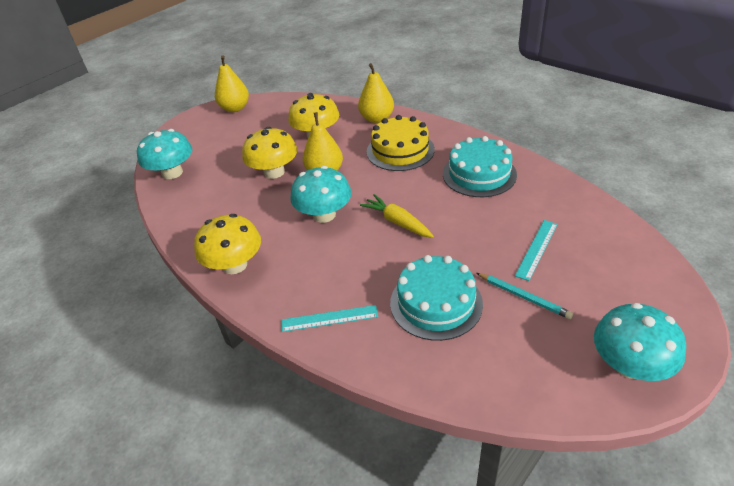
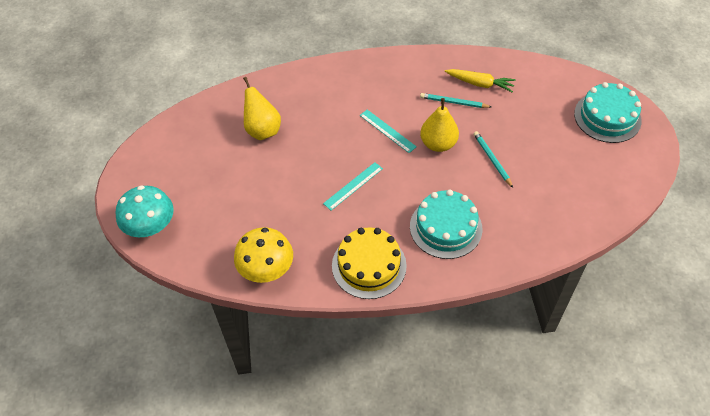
turquoise mushroom: 3 -> 1
turquoise pencil: 1 -> 2
yellow mushroom: 3 -> 1
yellow pear: 3 -> 2

